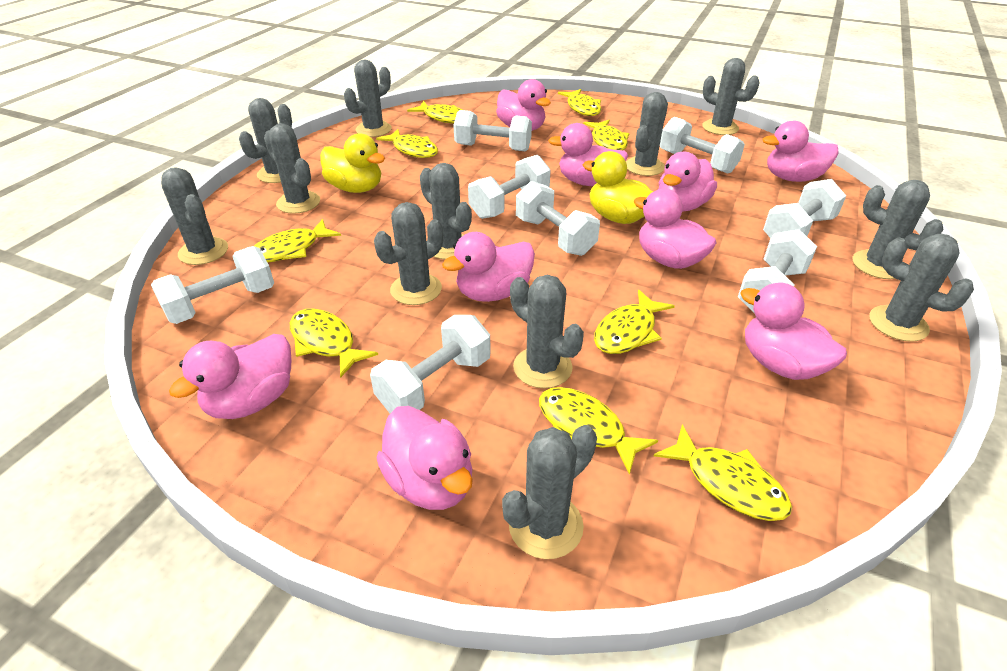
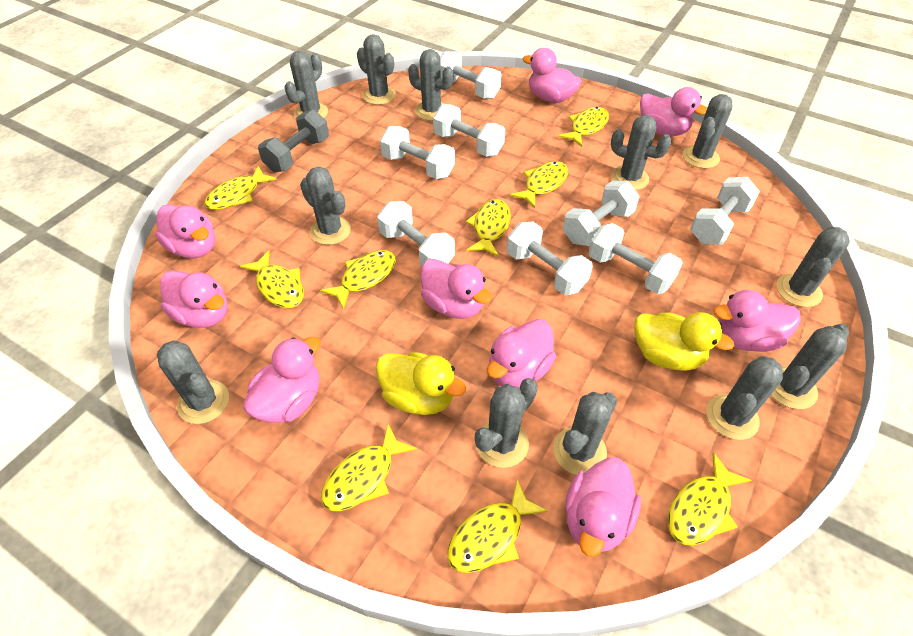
grey dumbbell: 0 -> 1

